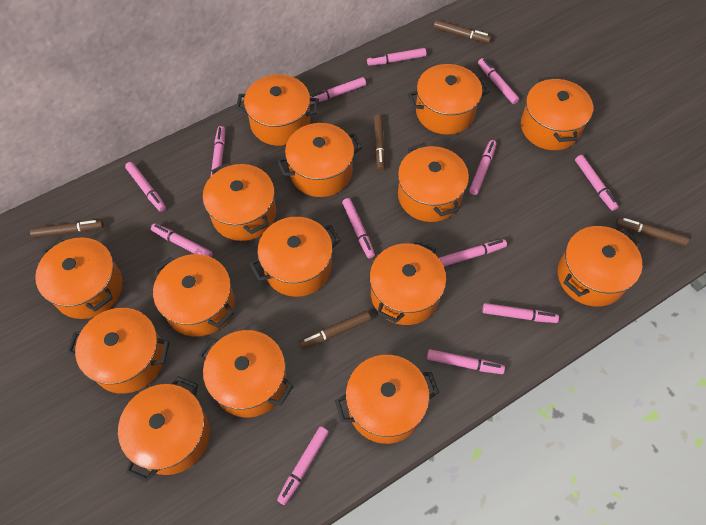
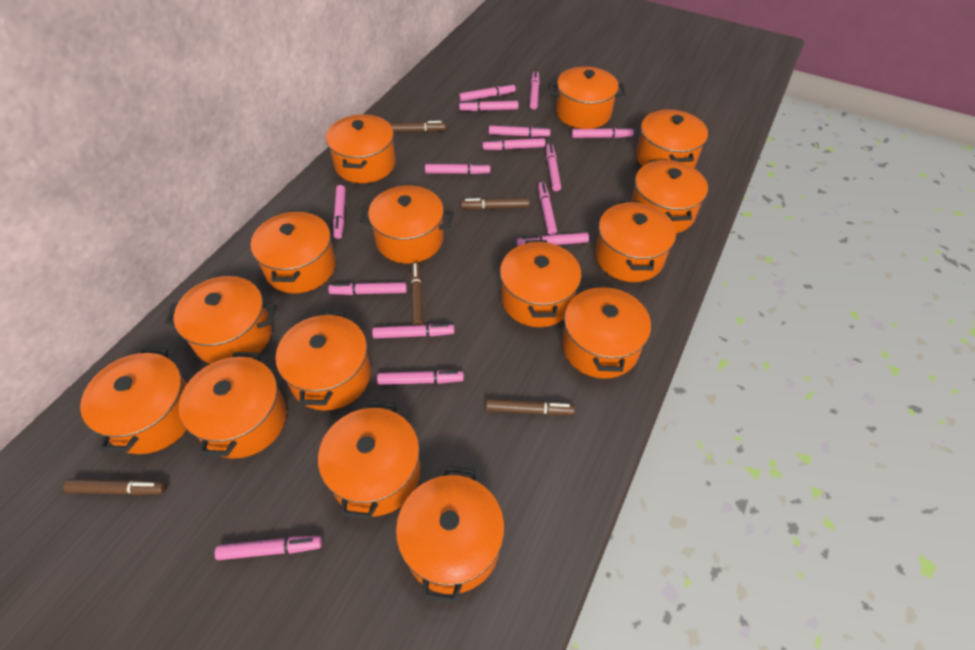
pink marker: 13 -> 15

